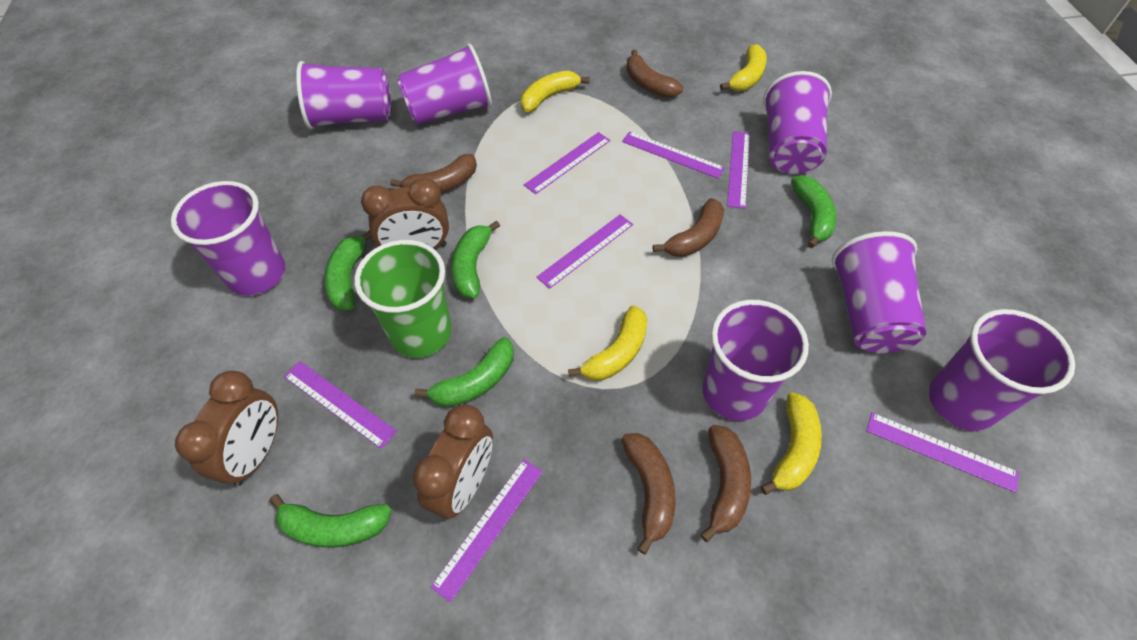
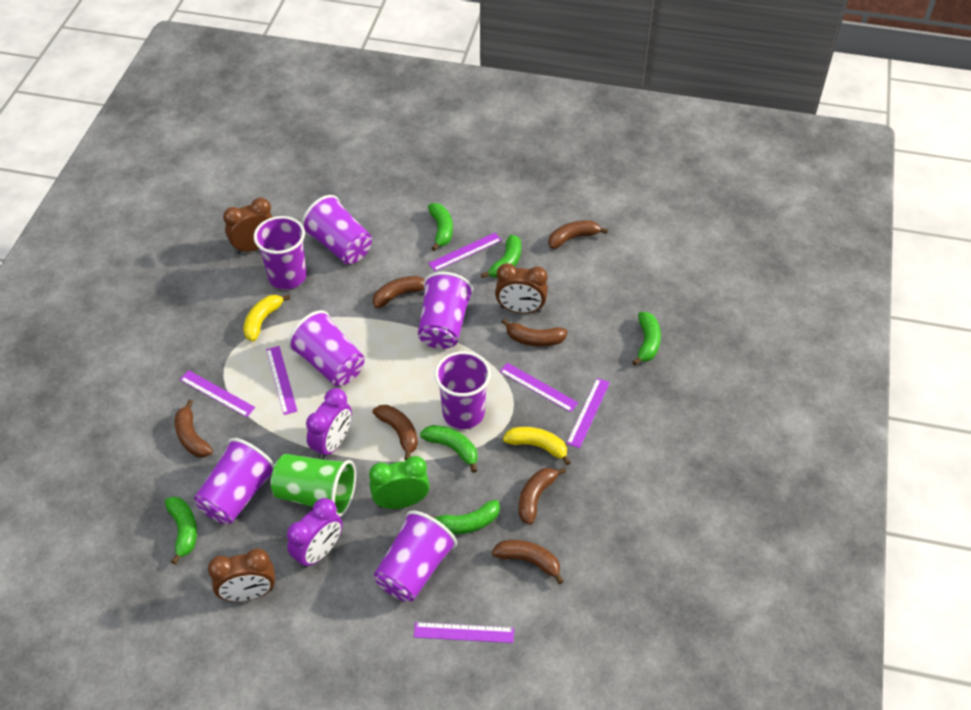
brown banana: 5 -> 7
green banana: 5 -> 6
green clock: 0 -> 1
purple clock: 0 -> 2
purple ruler: 7 -> 6
yellow banana: 4 -> 2

